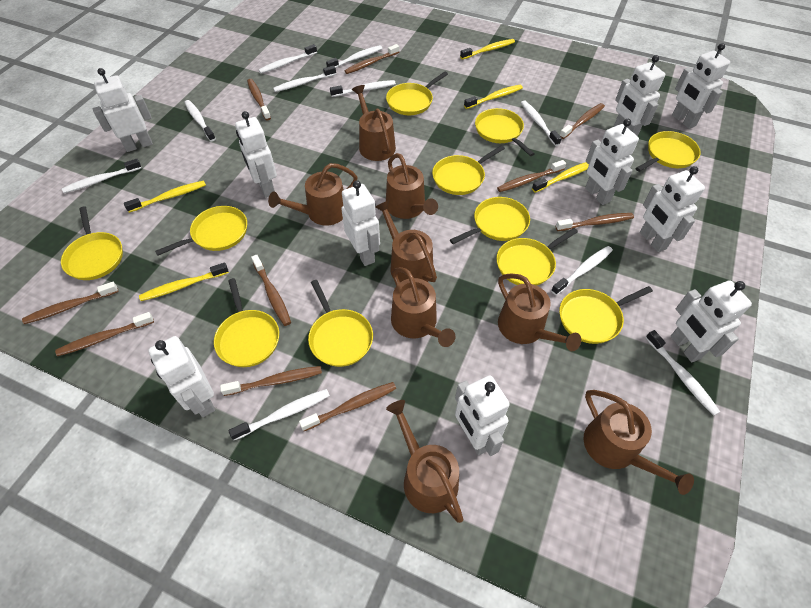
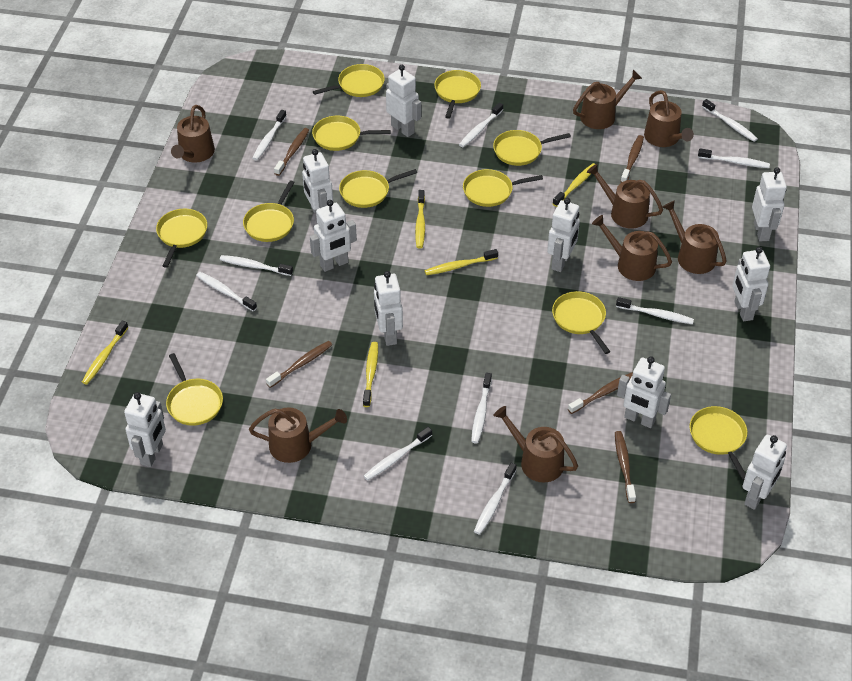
brown toothbrush: 10 -> 5

